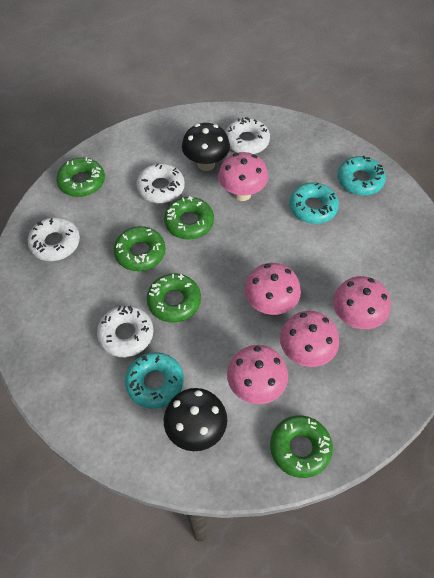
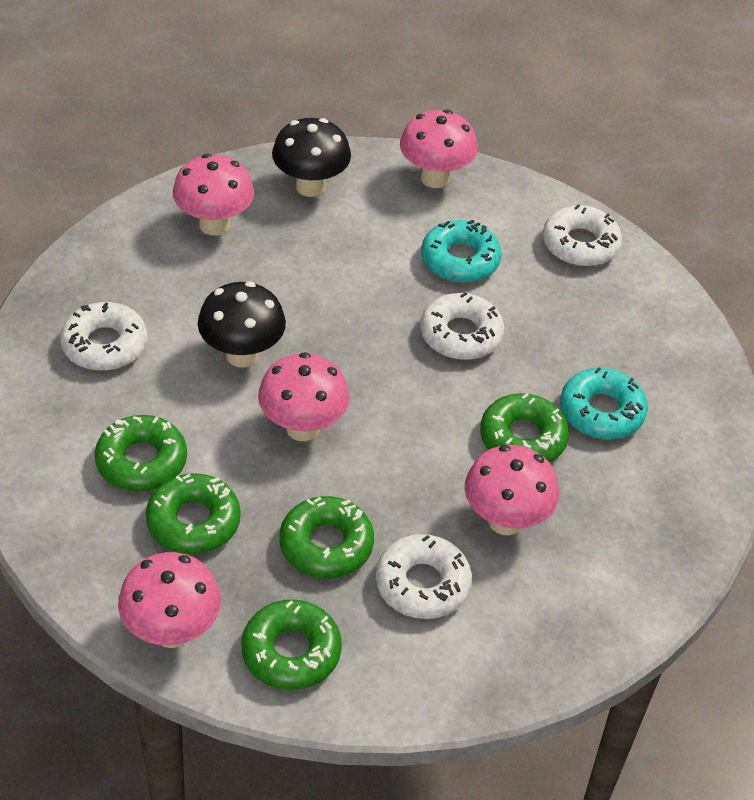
turquoise donut: 3 -> 2

